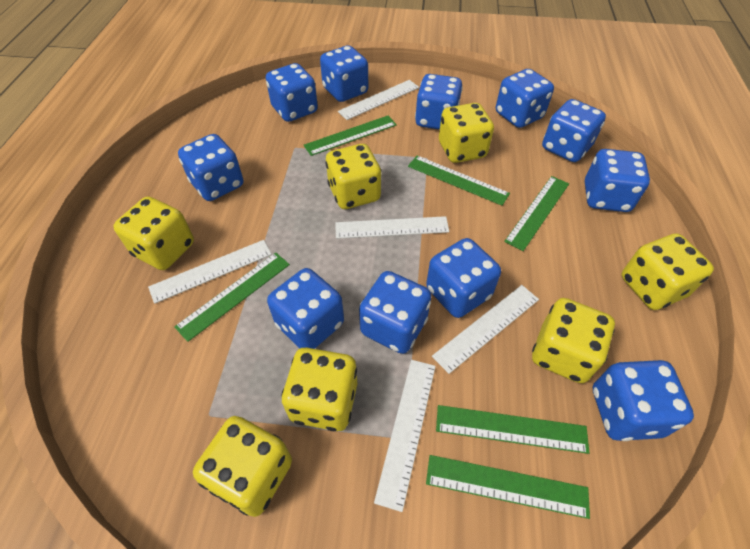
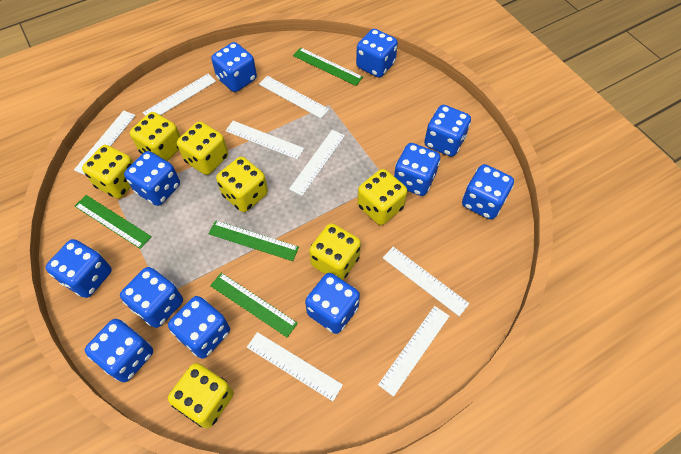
green ruler: 6 -> 4
white ruler: 5 -> 8

